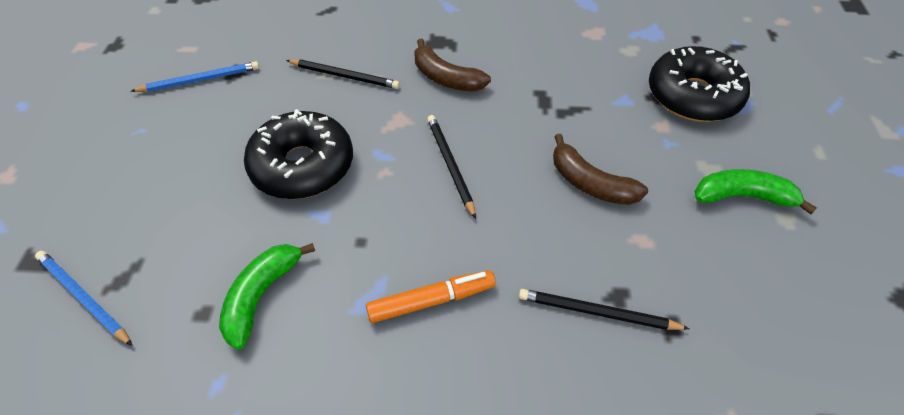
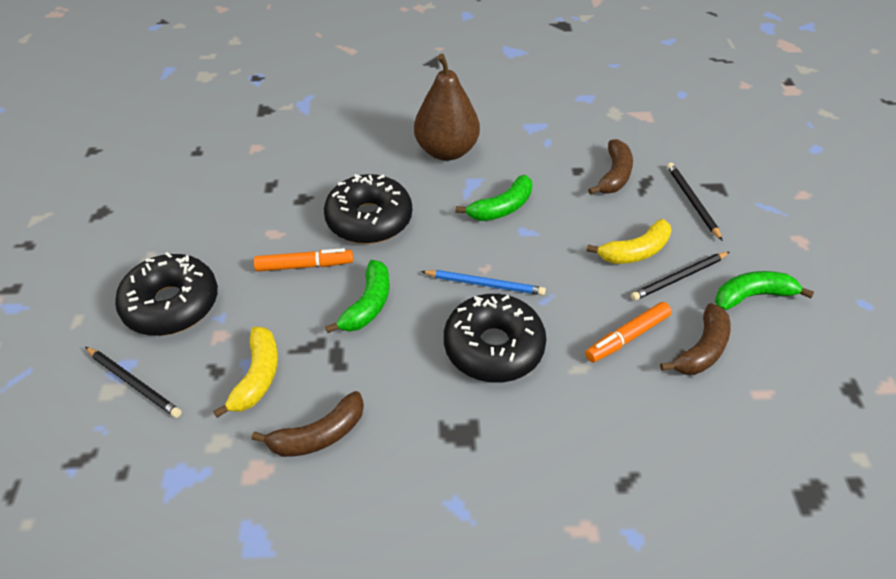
black donut: 2 -> 3
blue pencil: 2 -> 1
brown banana: 2 -> 3
brown pear: 0 -> 1
green banana: 2 -> 3
orange marker: 1 -> 2
yellow banana: 0 -> 2

